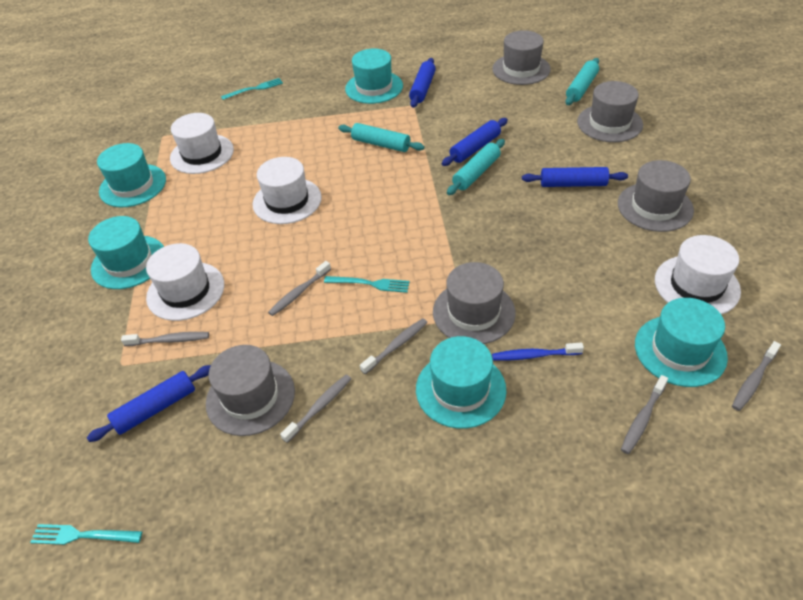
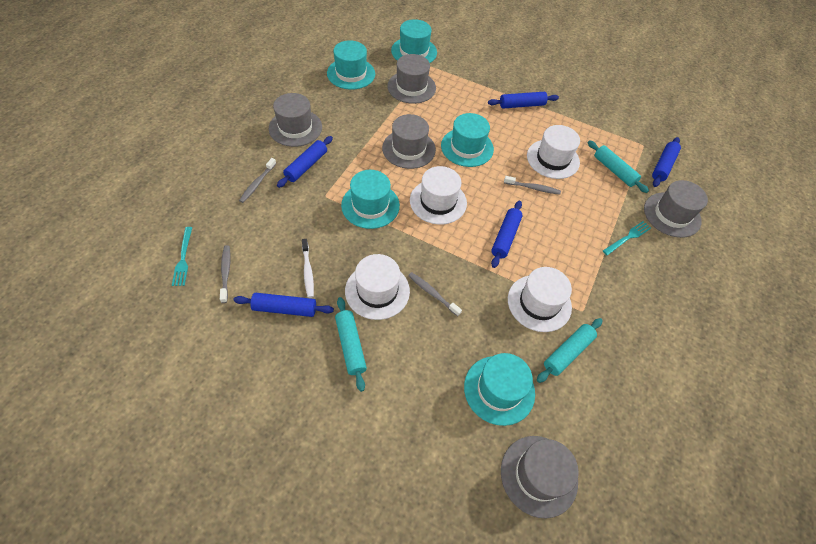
blue rolling pin: 4 -> 5
blue toothbrush: 1 -> 0
grey toothbrush: 6 -> 4
turquoise fork: 3 -> 2
white toothbrush: 0 -> 1

